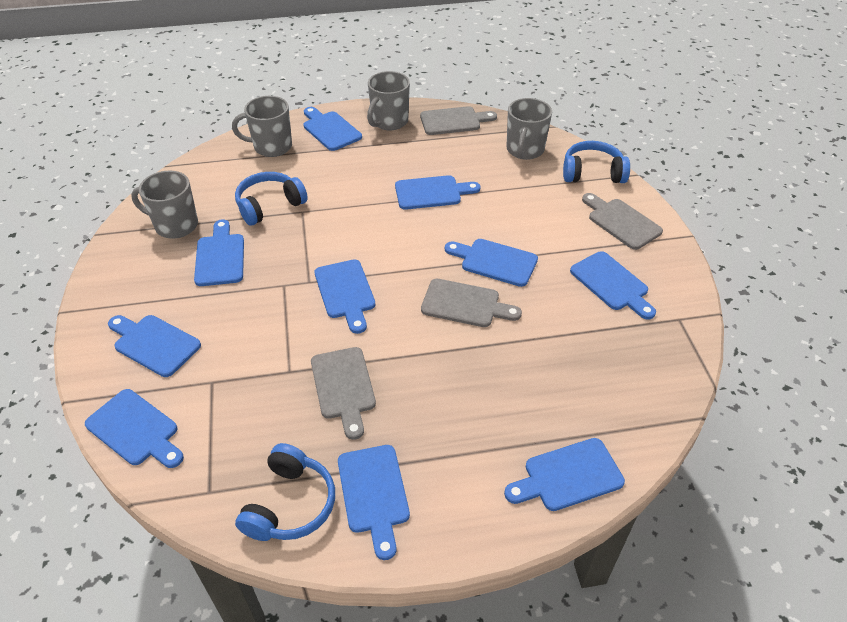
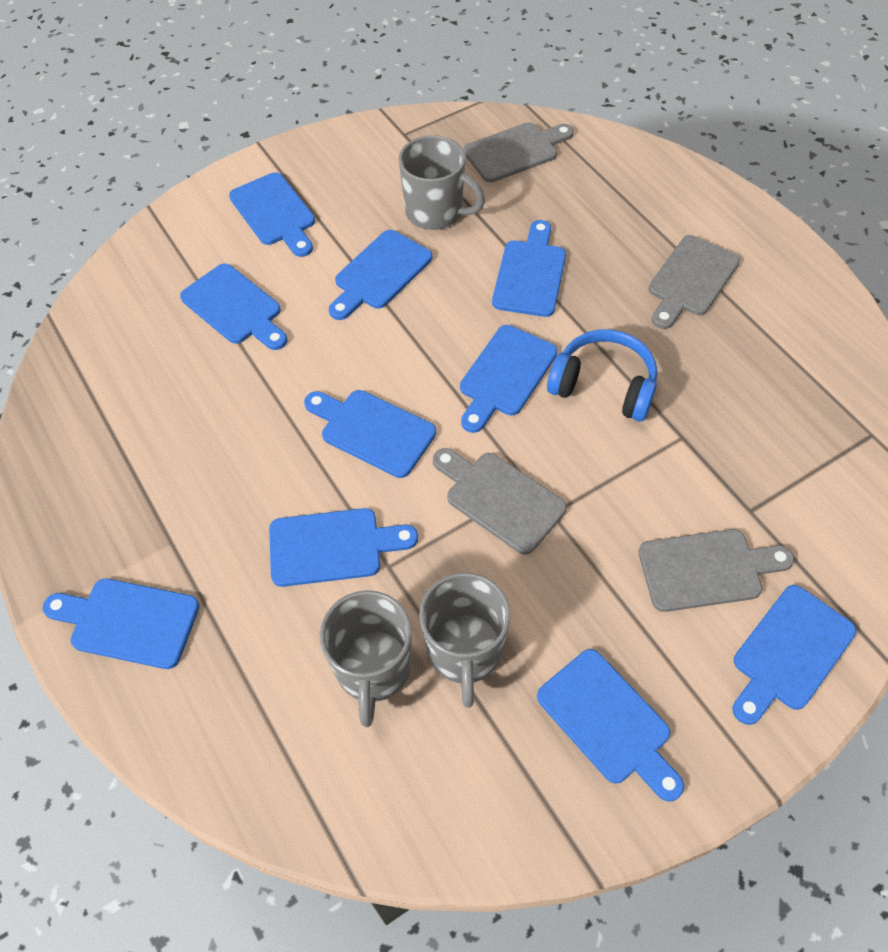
blue headphones: 3 -> 1
grey mug: 4 -> 3

